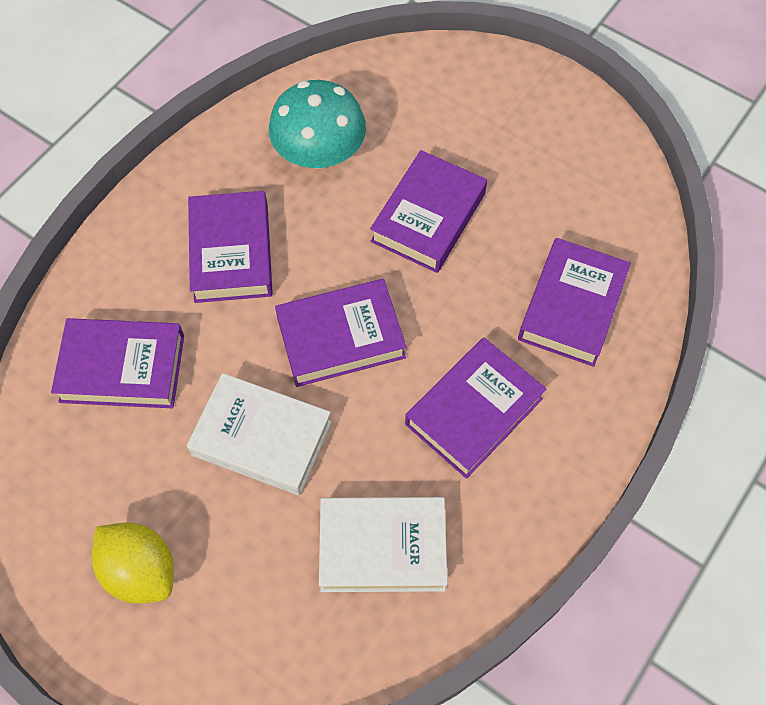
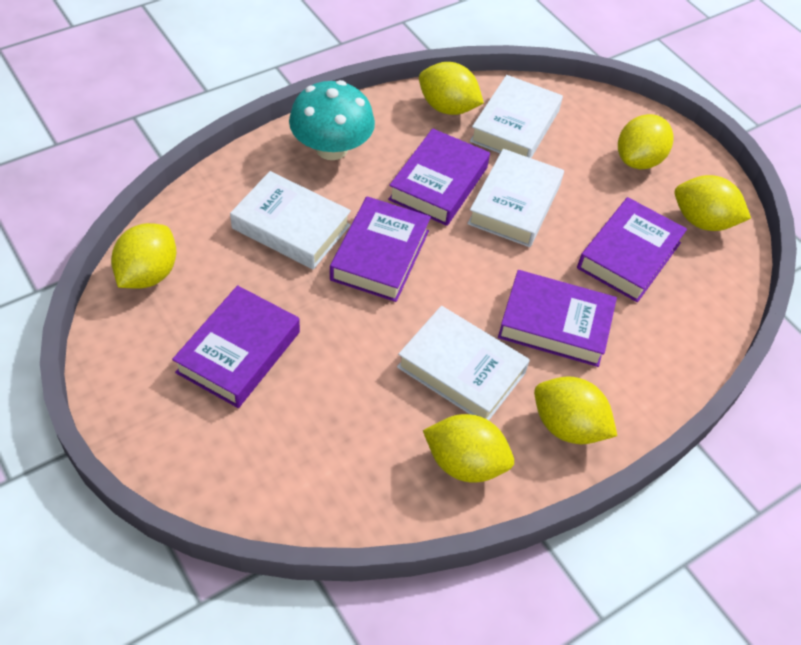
purple book: 6 -> 5
white book: 2 -> 4
yellow lemon: 1 -> 6

